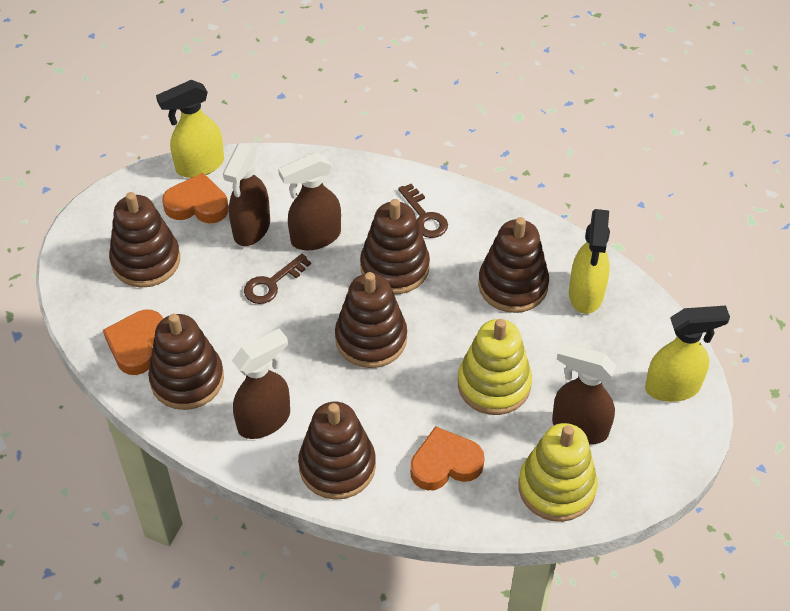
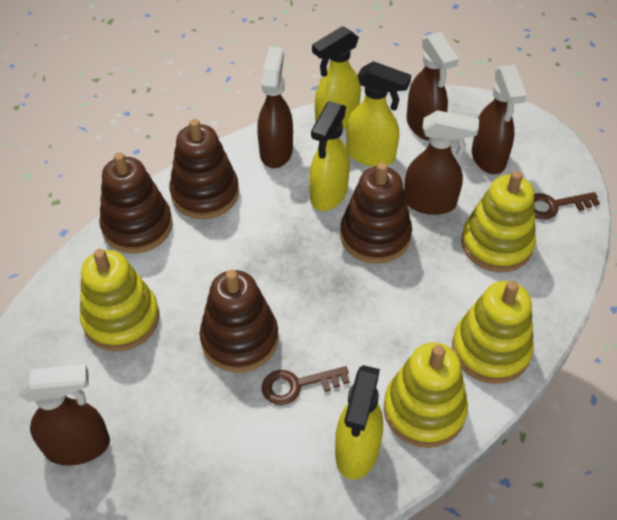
brown spray bottle: 4 -> 5
brown stacking toy: 6 -> 4
orange heart: 3 -> 0
yellow spray bottle: 3 -> 4
yellow stacking toy: 2 -> 4

